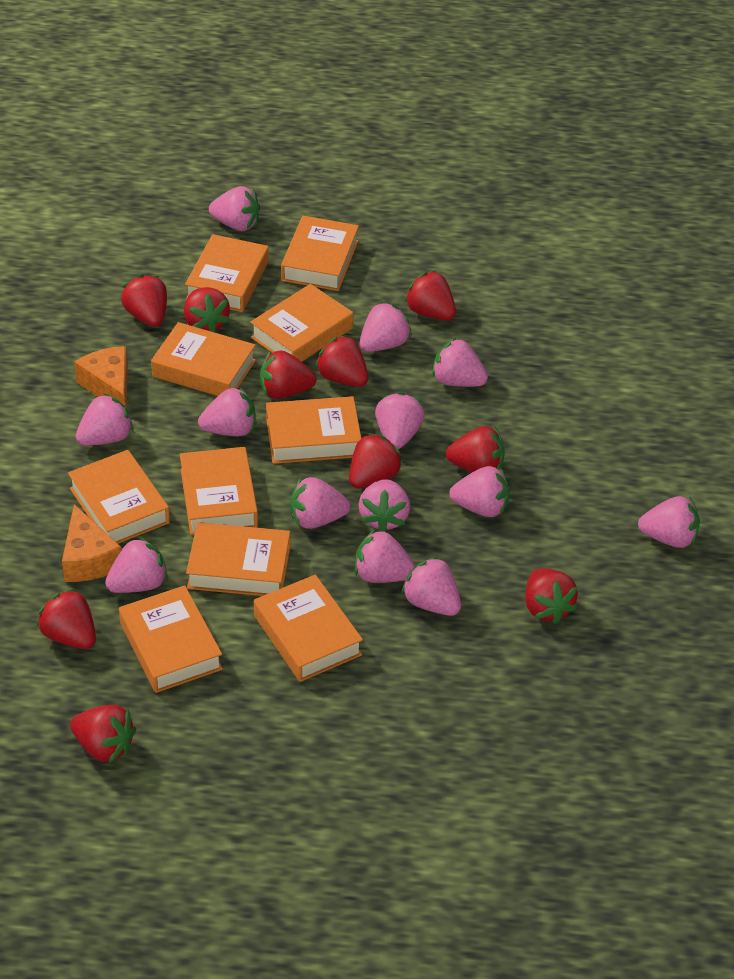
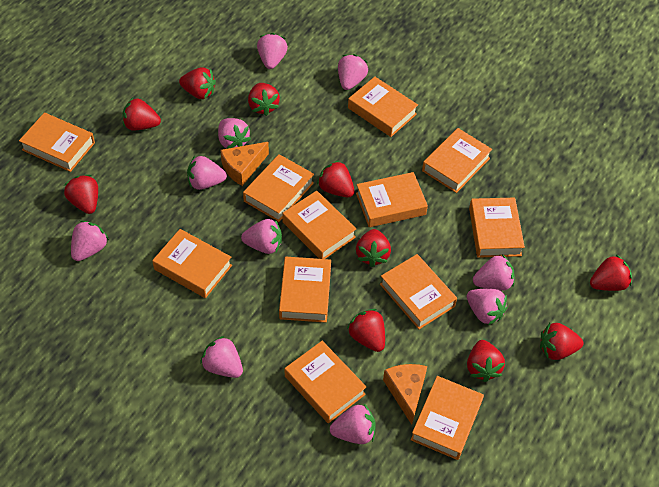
orange book: 10 -> 12
pink strawberry: 13 -> 10

